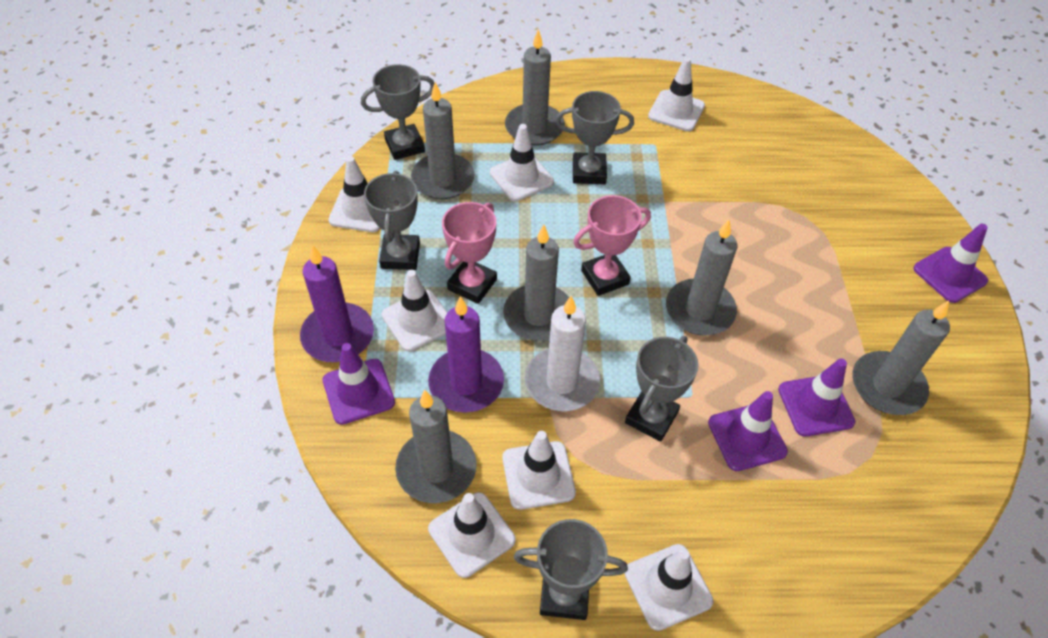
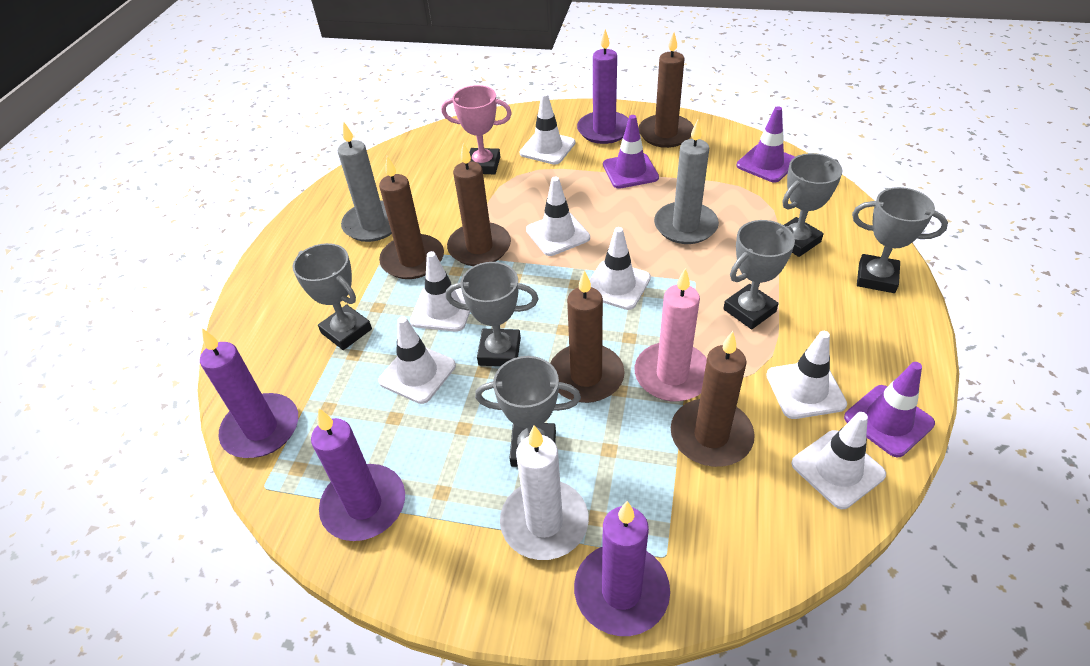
brown candle: 0 -> 5
grey candle: 6 -> 2
grey trophy: 5 -> 6
pink candle: 0 -> 1
pink trophy: 2 -> 1
purple candle: 2 -> 4
purple traffic cone: 4 -> 3

